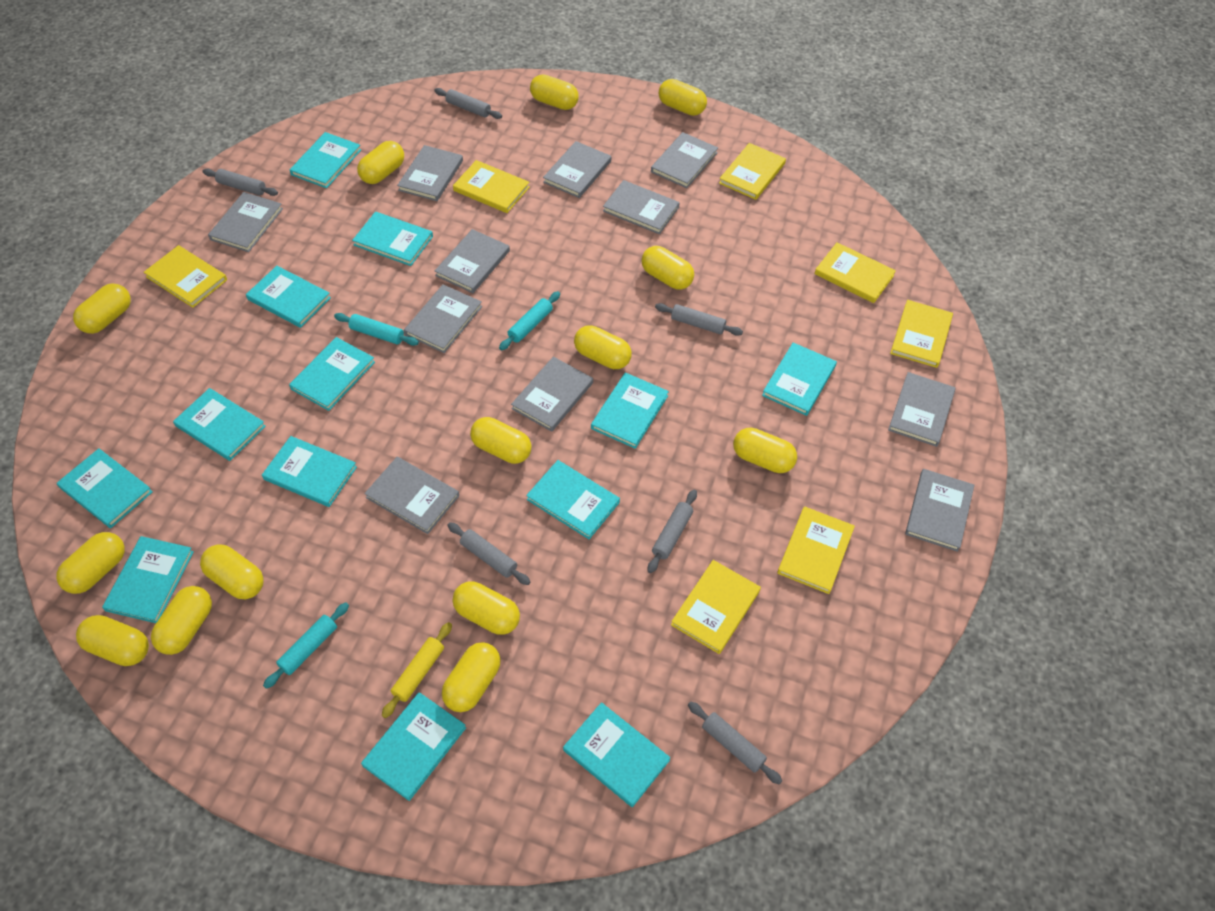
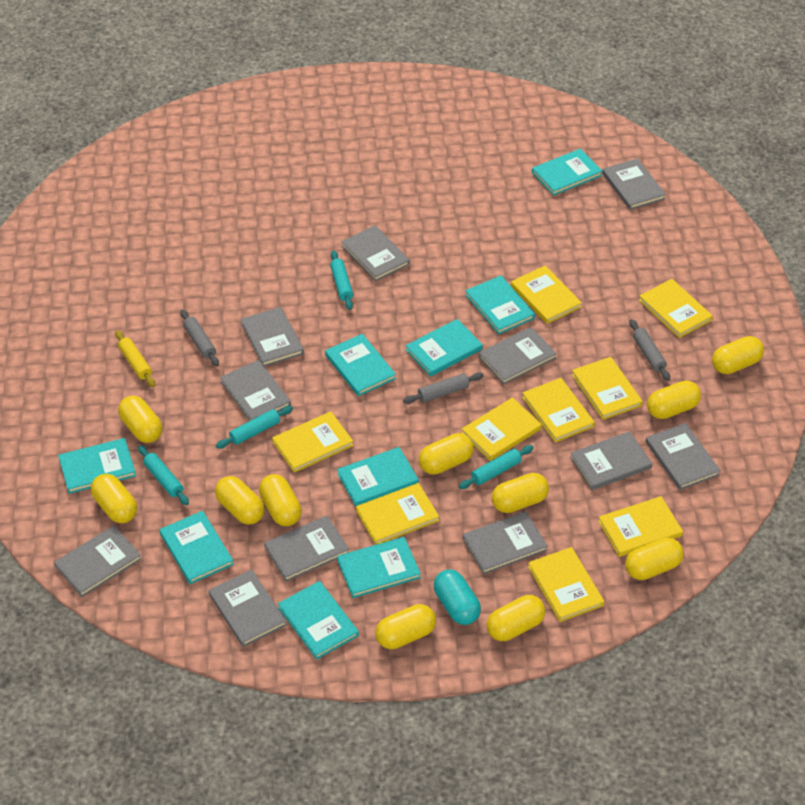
grey rolling pin: 6 -> 3
turquoise book: 13 -> 9
turquoise capsule: 0 -> 1
turquoise rolling pin: 3 -> 4
yellow book: 7 -> 9
yellow capsule: 14 -> 11

